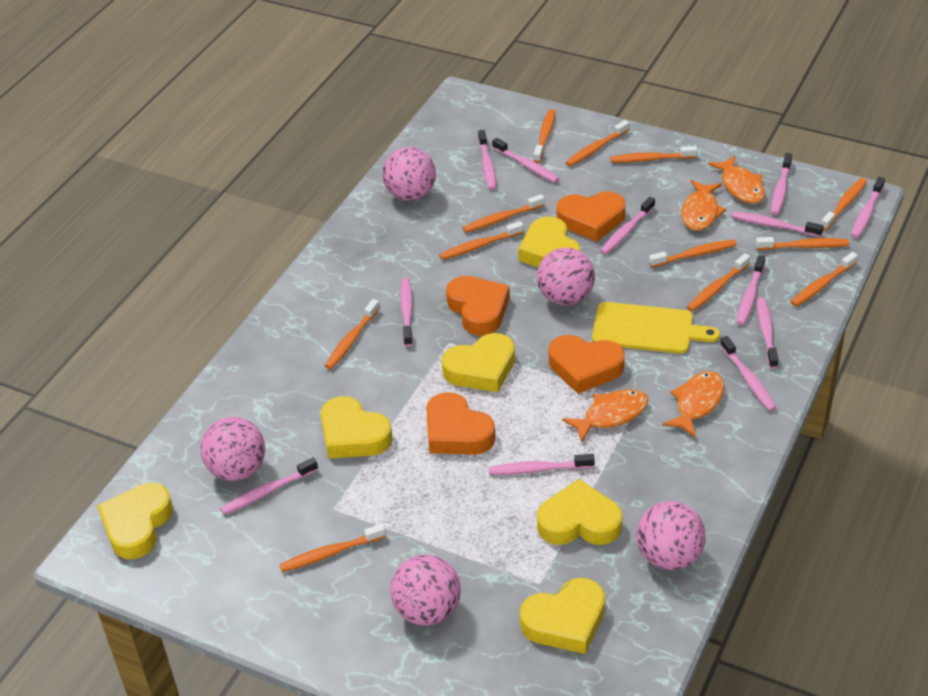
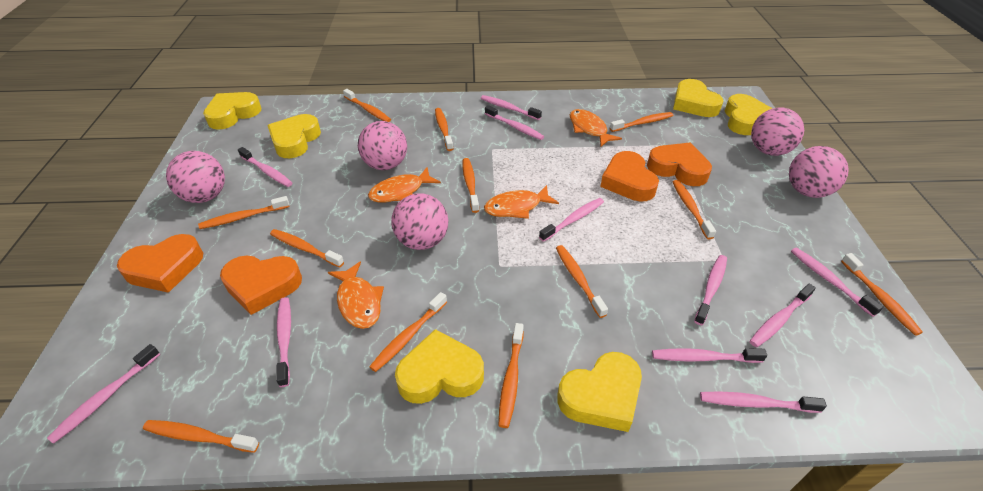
pink toothbrush: 12 -> 11
yellow cutting board: 1 -> 0

